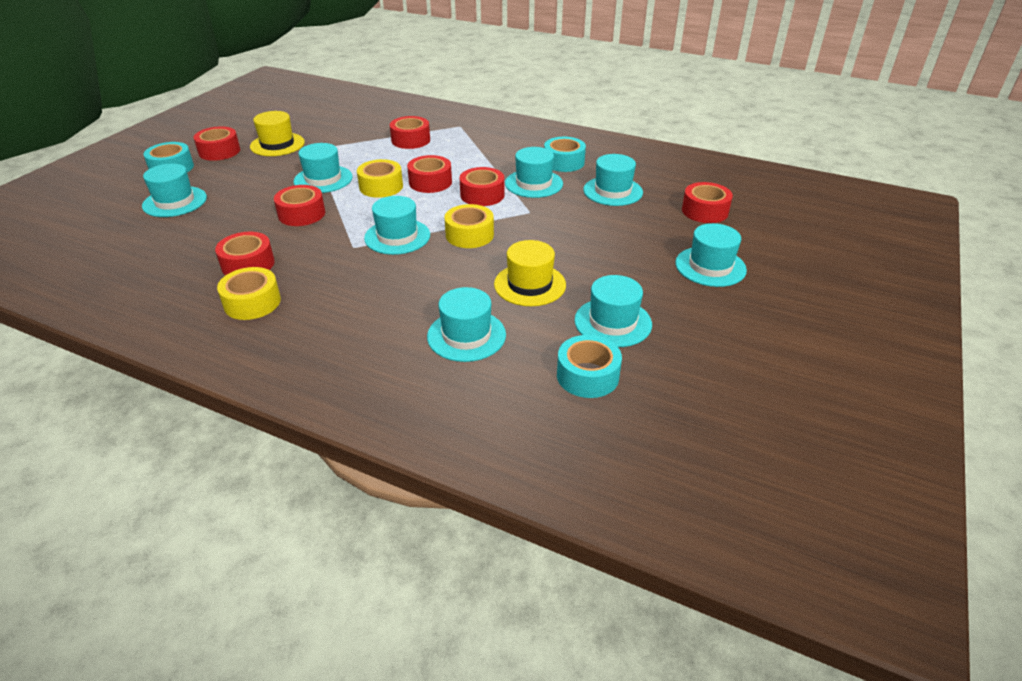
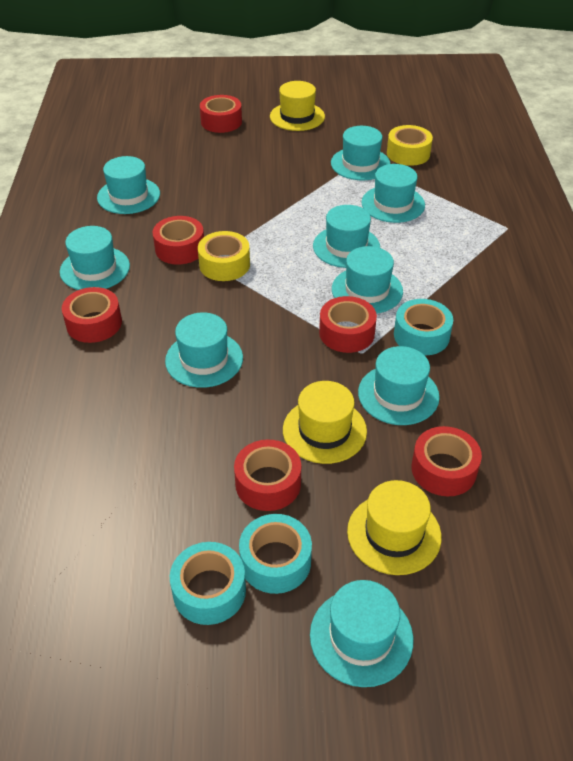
red tape: 7 -> 6
turquoise hat: 8 -> 9
yellow hat: 2 -> 3
yellow tape: 3 -> 2

